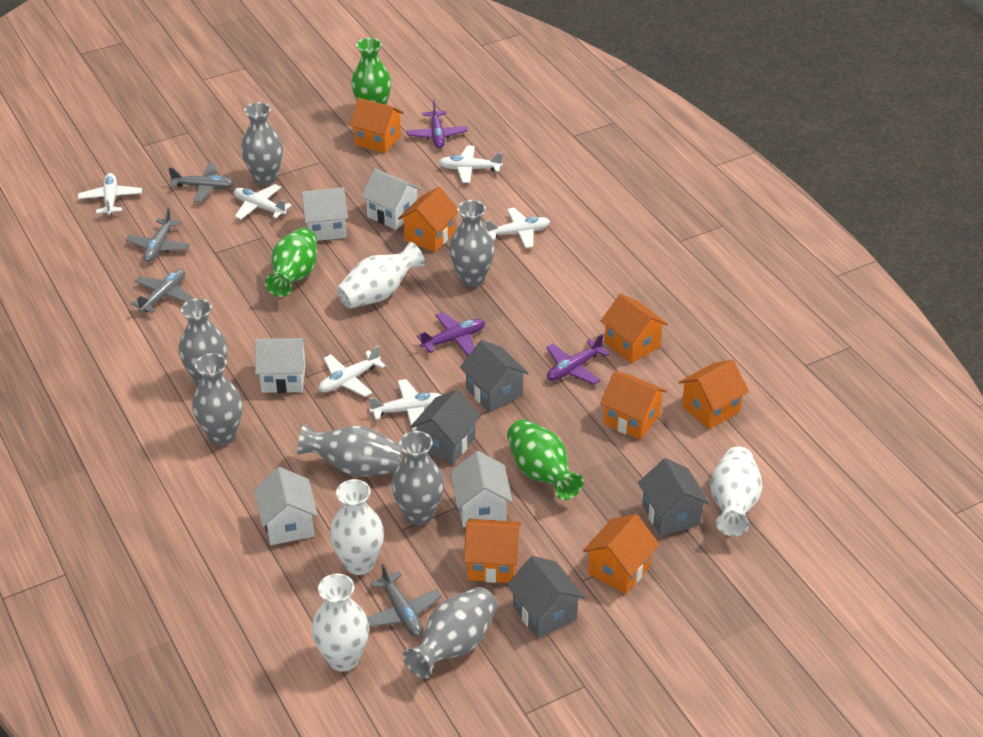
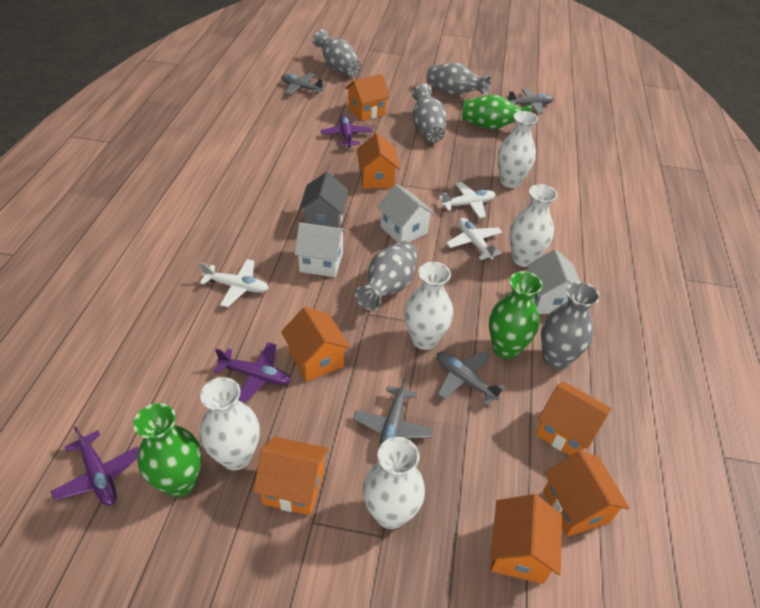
grey house: 4 -> 1
grey vase: 7 -> 5
white house: 5 -> 3
white plane: 6 -> 3
white vase: 4 -> 5

